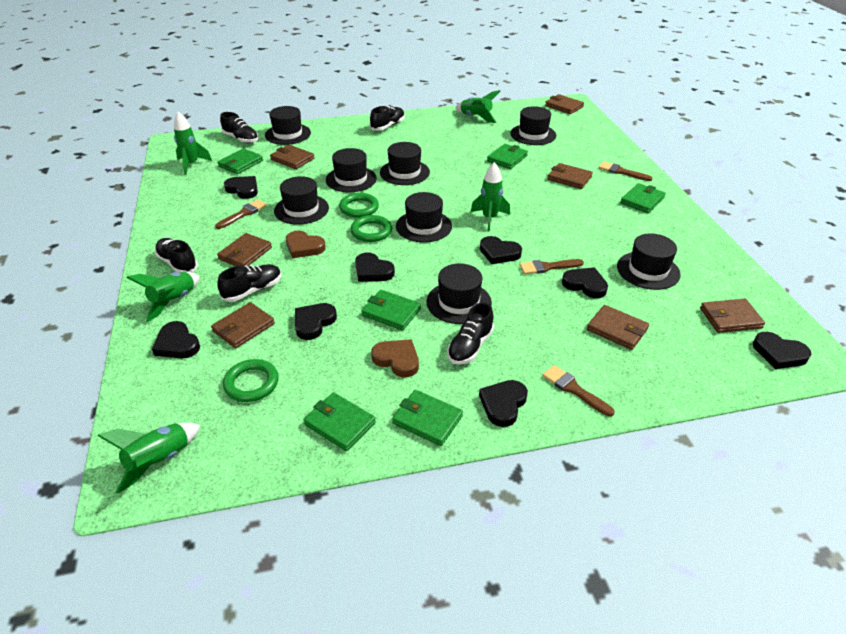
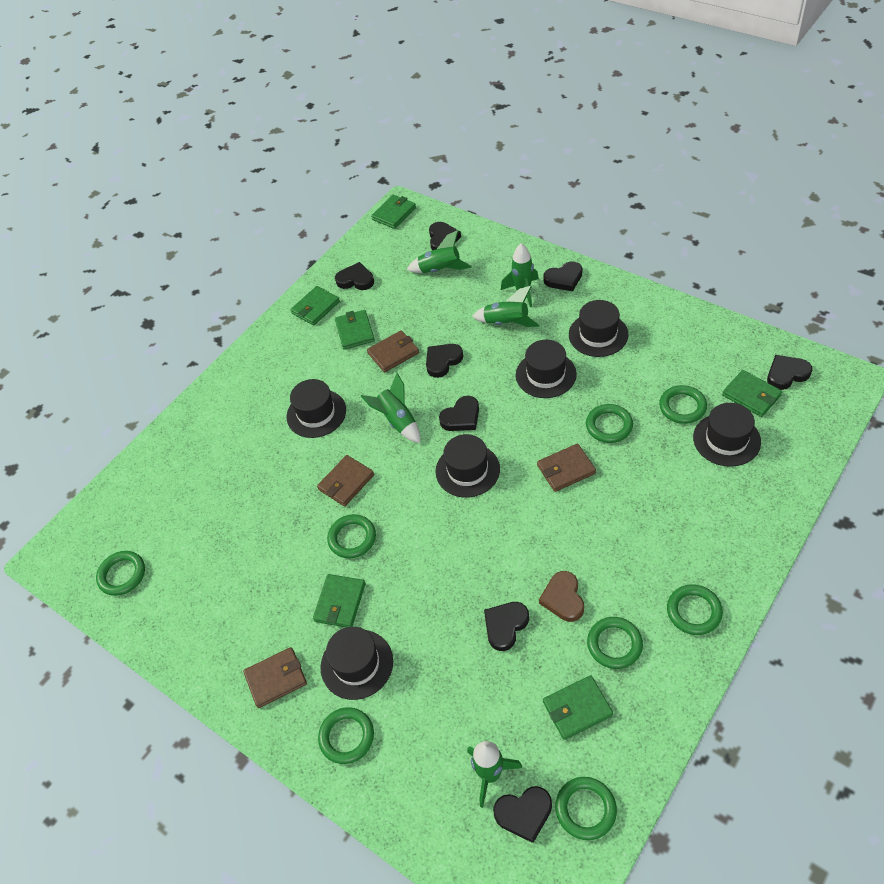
black hat: 8 -> 6
black shoe: 5 -> 0
brown brush: 4 -> 0
brown heart: 2 -> 1
brown wallet: 7 -> 4
green ring: 3 -> 8

